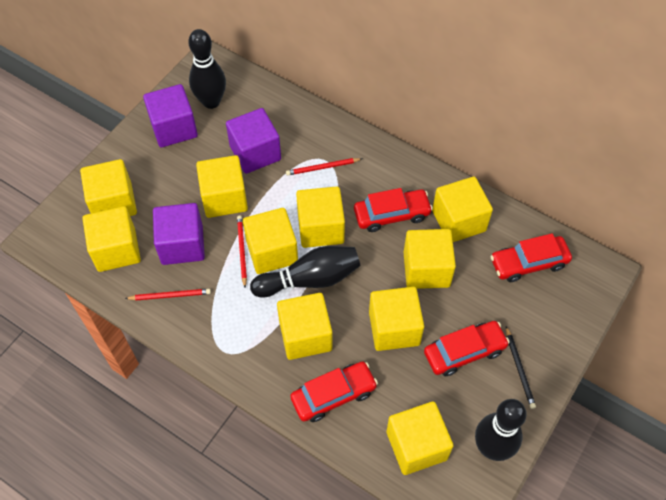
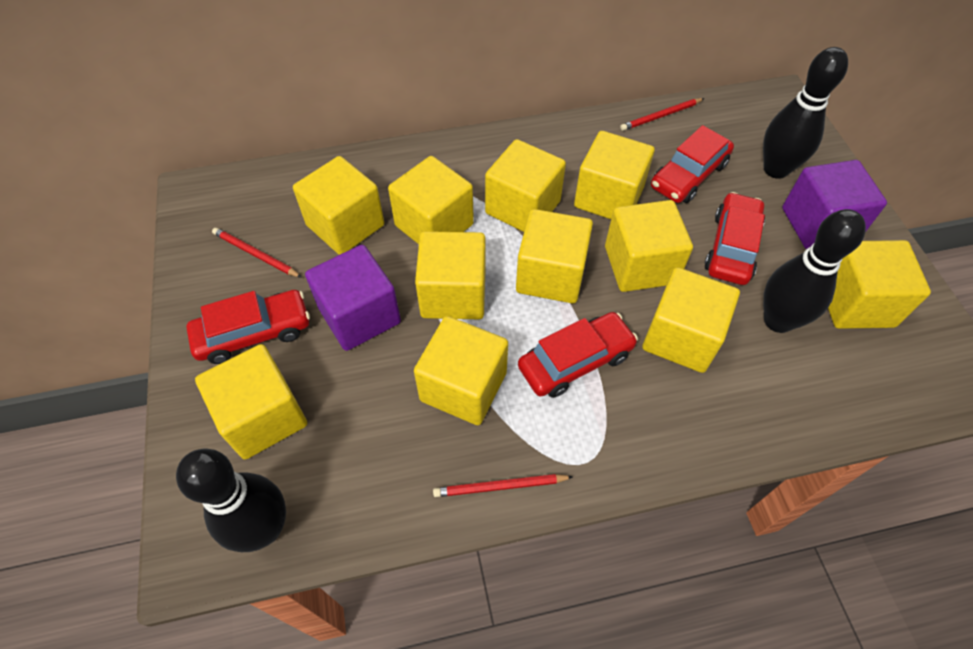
black pencil: 1 -> 0
purple cube: 3 -> 2
yellow cube: 10 -> 11

